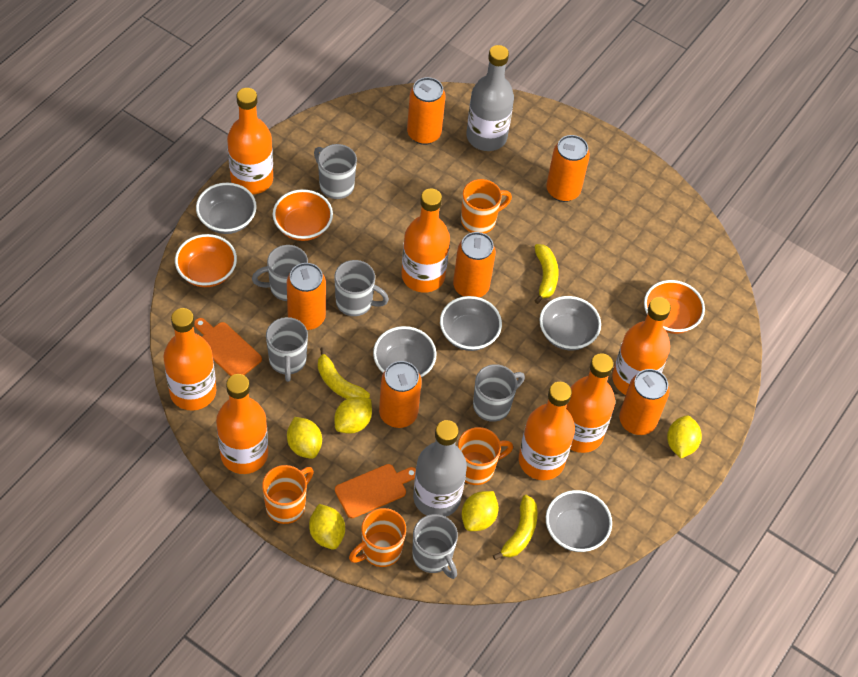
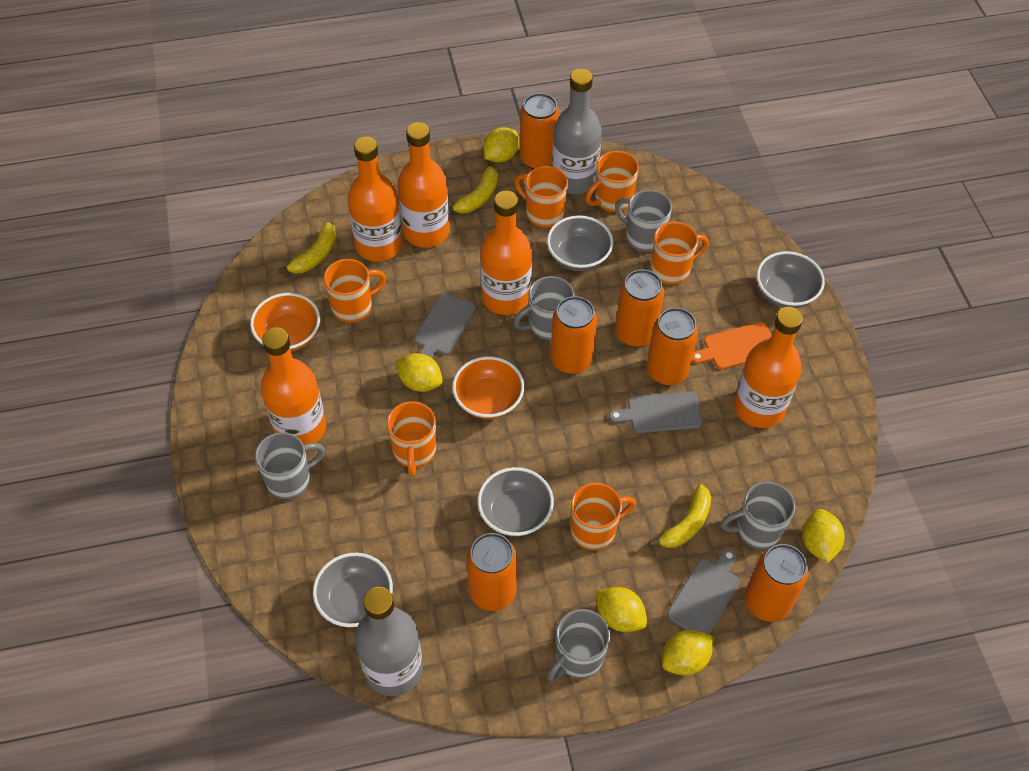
grey bowl: 5 -> 4
grey cutting board: 0 -> 3
grey mug: 6 -> 5
orange bottle: 7 -> 5
orange bowl: 3 -> 2
orange cutting board: 2 -> 1
orange mug: 4 -> 6

